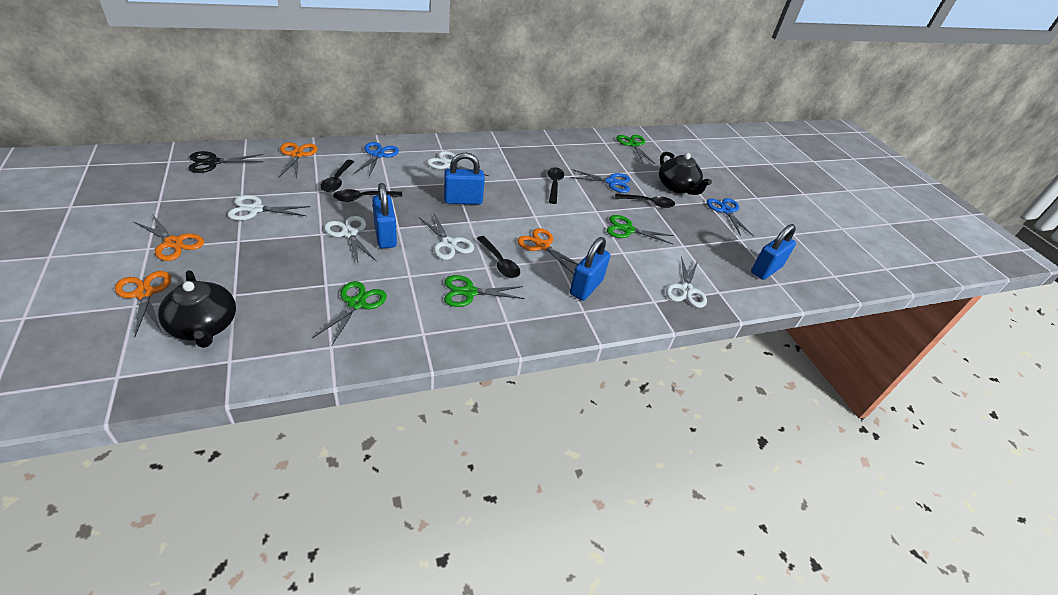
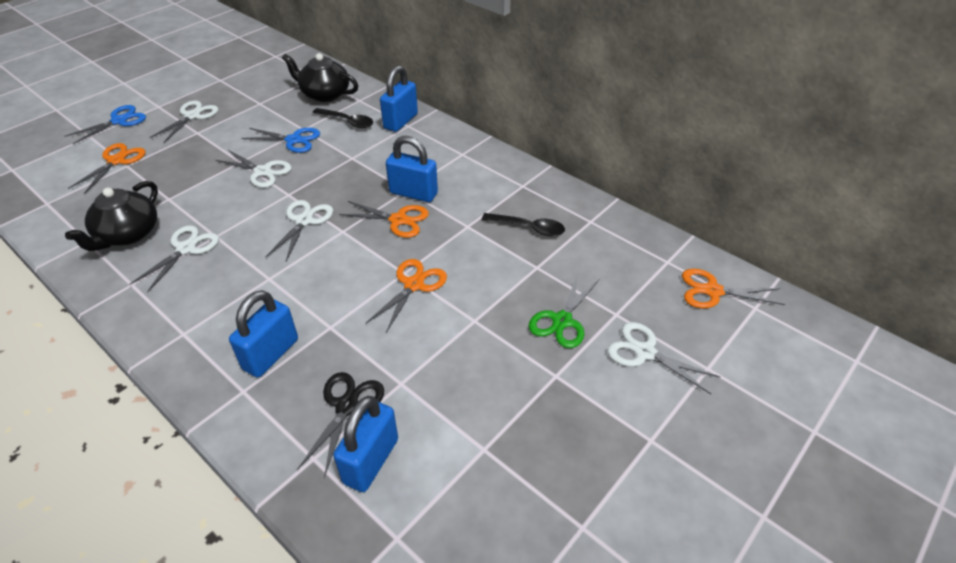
black spoon: 5 -> 2
blue scissors: 3 -> 2
green scissors: 4 -> 1

